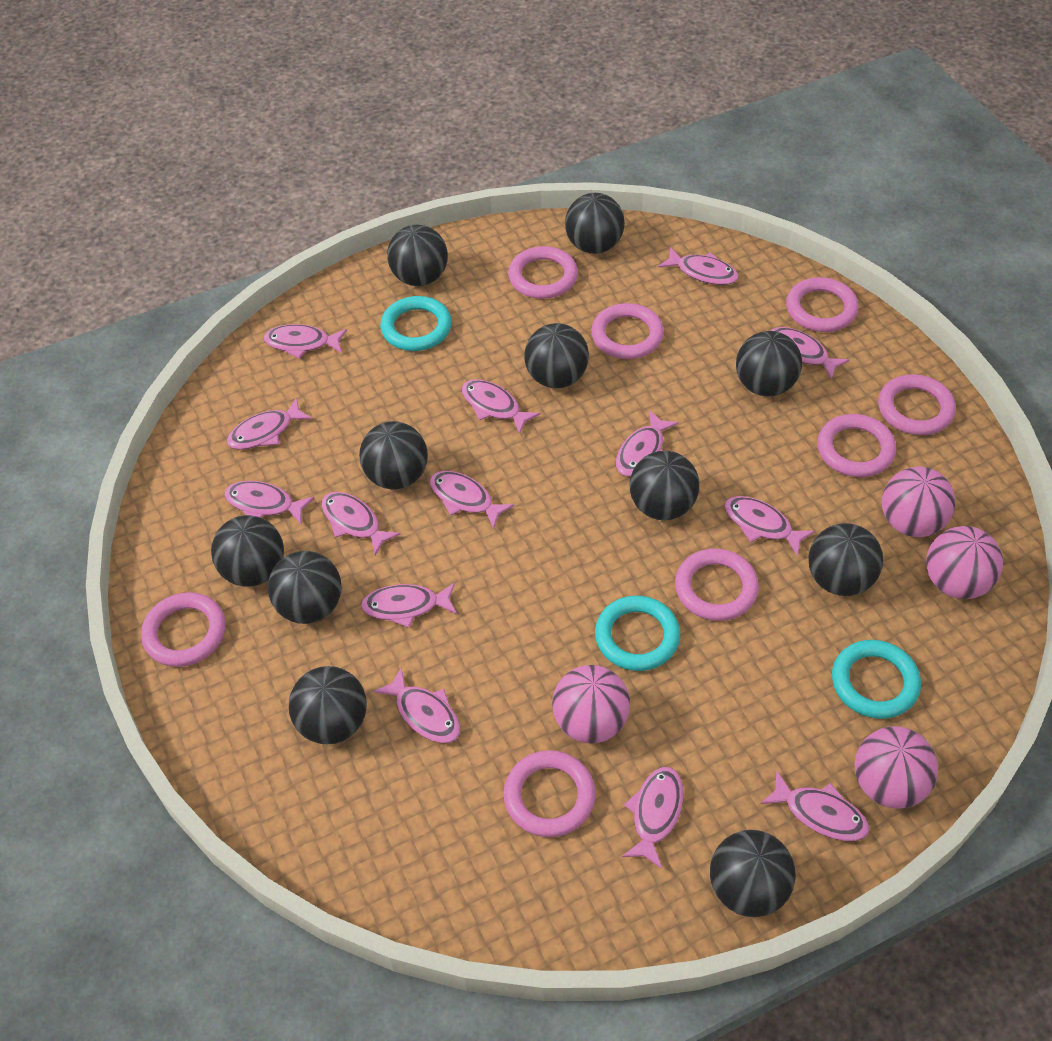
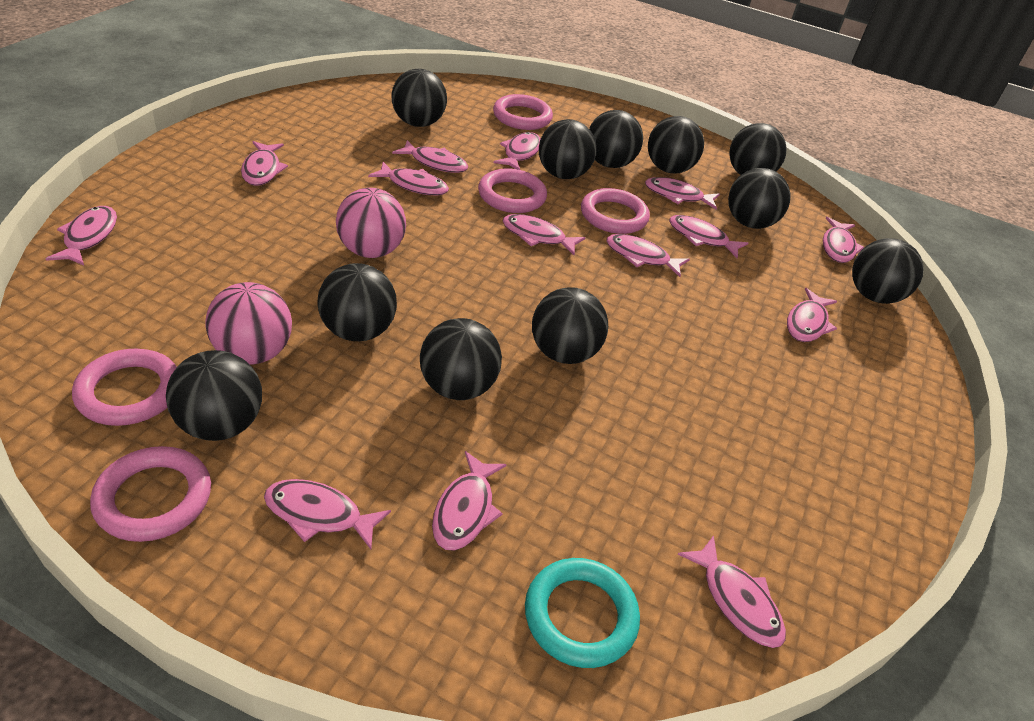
pink ball: 4 -> 2
pink ring: 8 -> 5
turquoise ring: 3 -> 1

